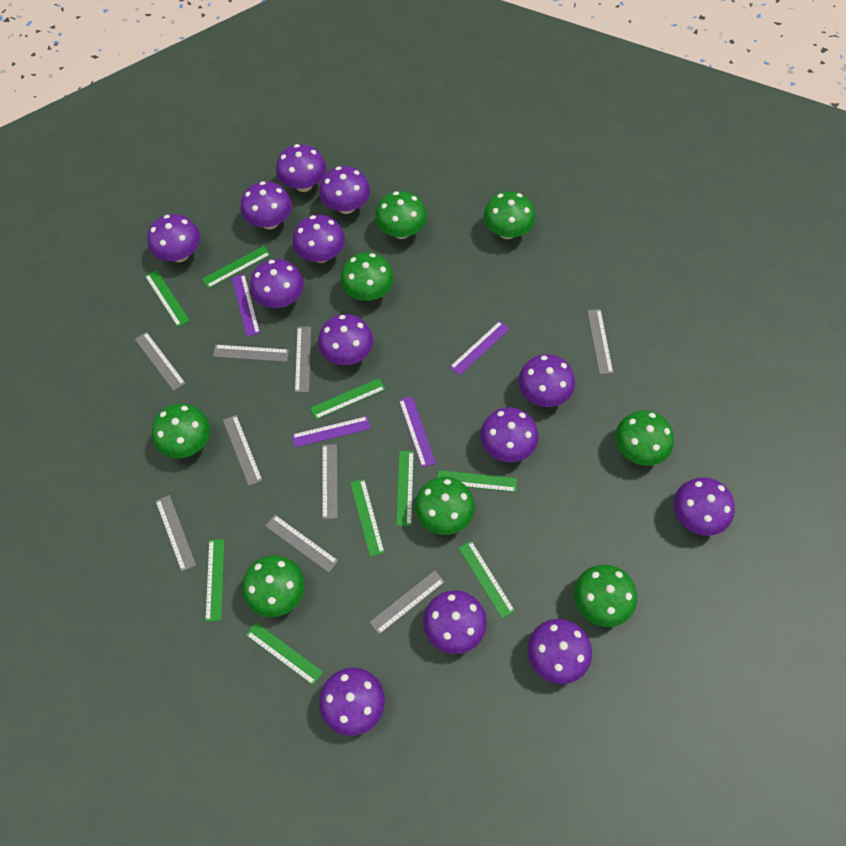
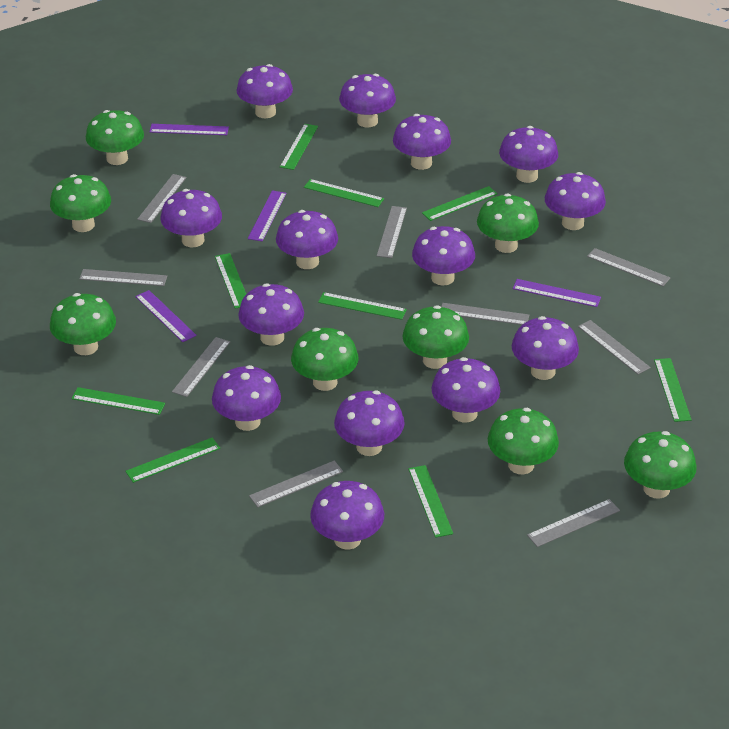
purple mushroom: 13 -> 14

